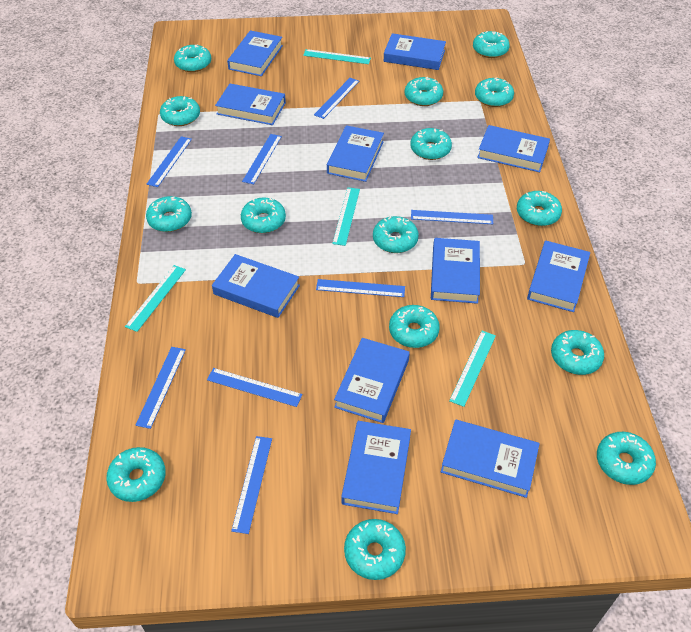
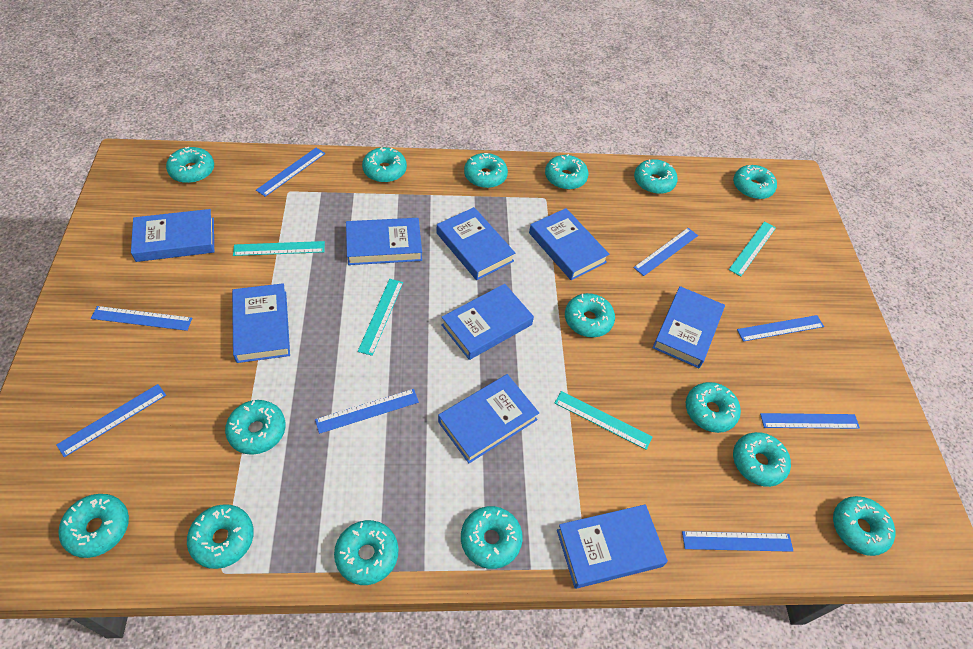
blue book: 11 -> 9

